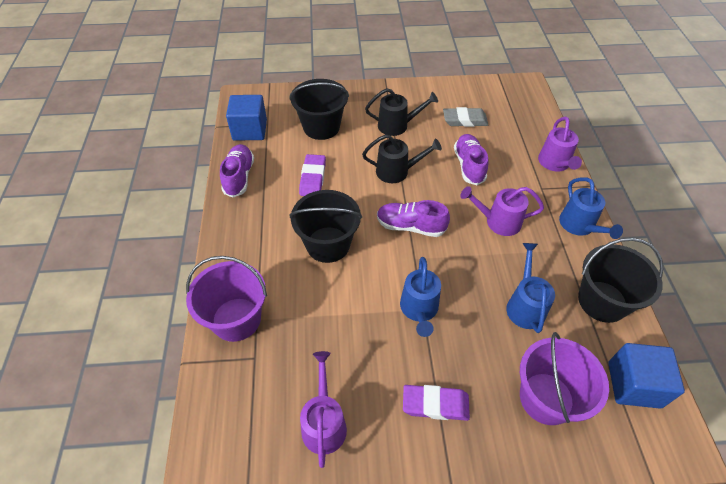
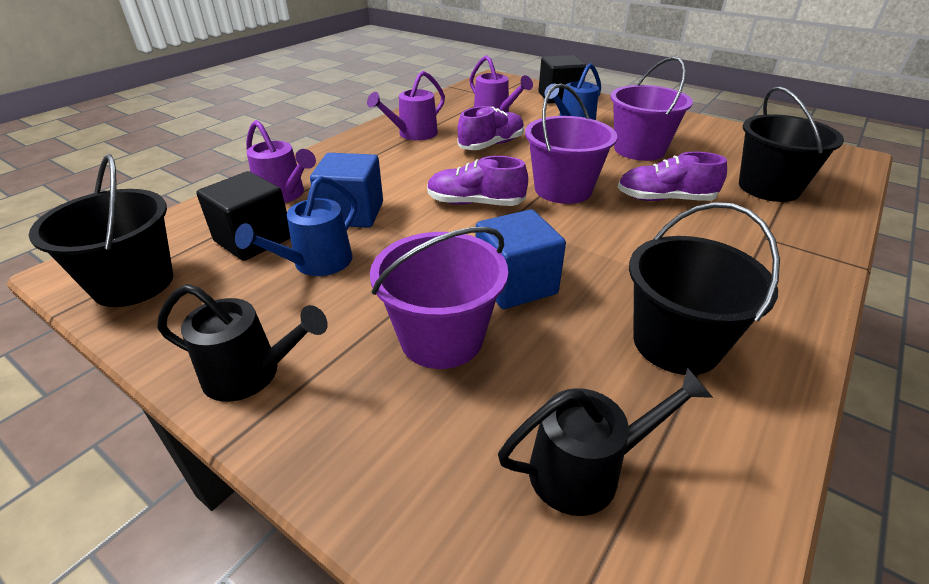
black cube: 0 -> 2
blue watering can: 3 -> 2
grey eraser: 1 -> 0
purple bucket: 2 -> 3
purple eraser: 2 -> 0

